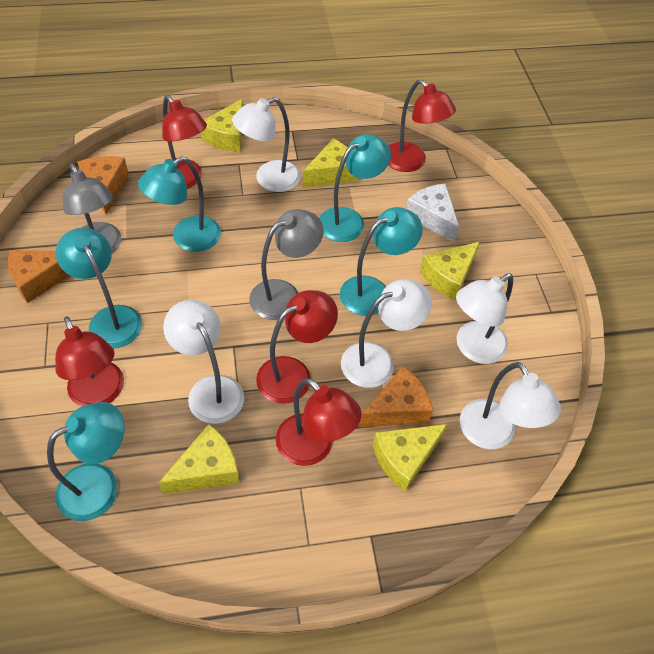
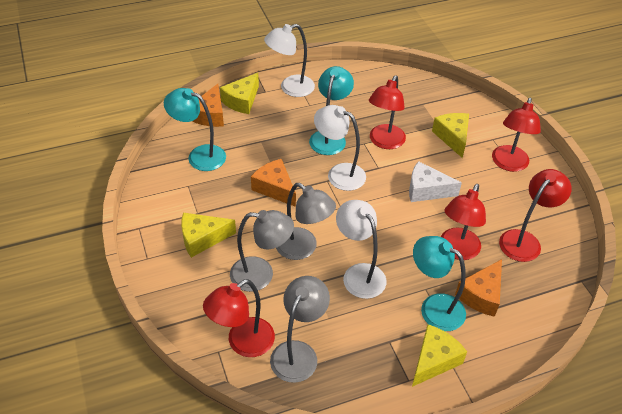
grey lamp: 2 -> 3
turquoise lamp: 5 -> 3
white lamp: 5 -> 3
yellow cheese: 5 -> 4

